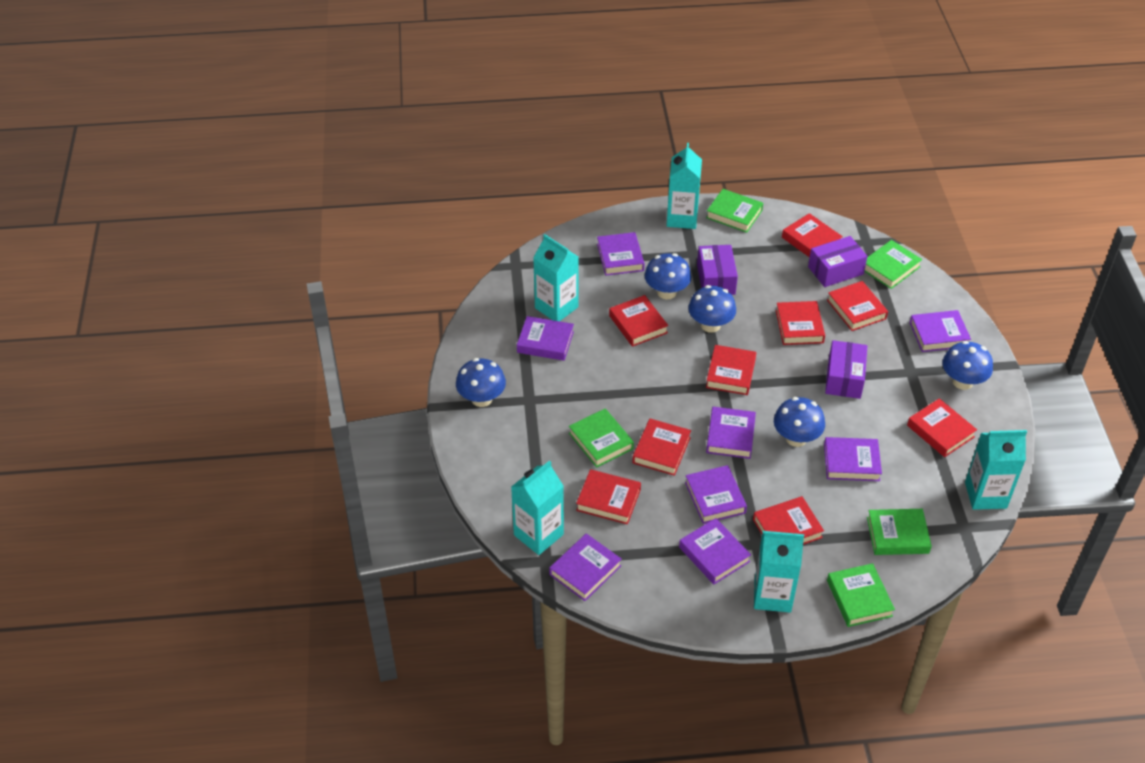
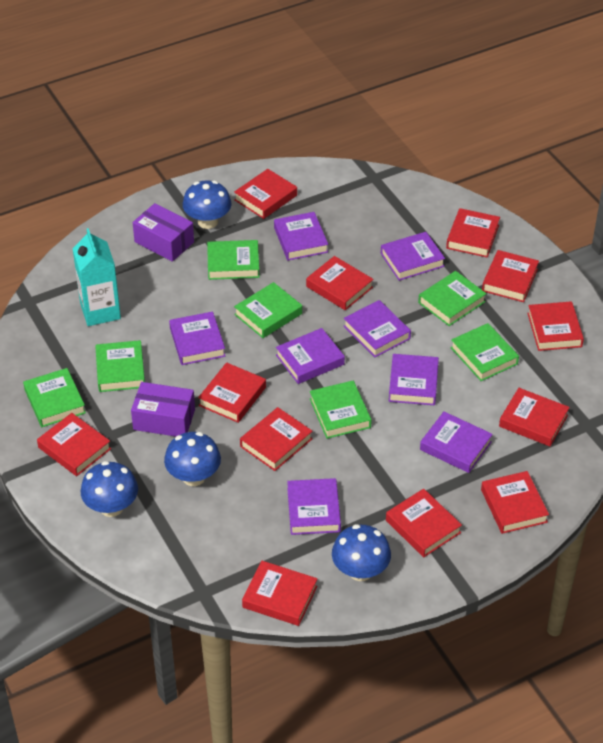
blue mushroom: 5 -> 4
green book: 5 -> 7
purple box: 3 -> 2
red book: 9 -> 12
turquoise carton: 5 -> 1

